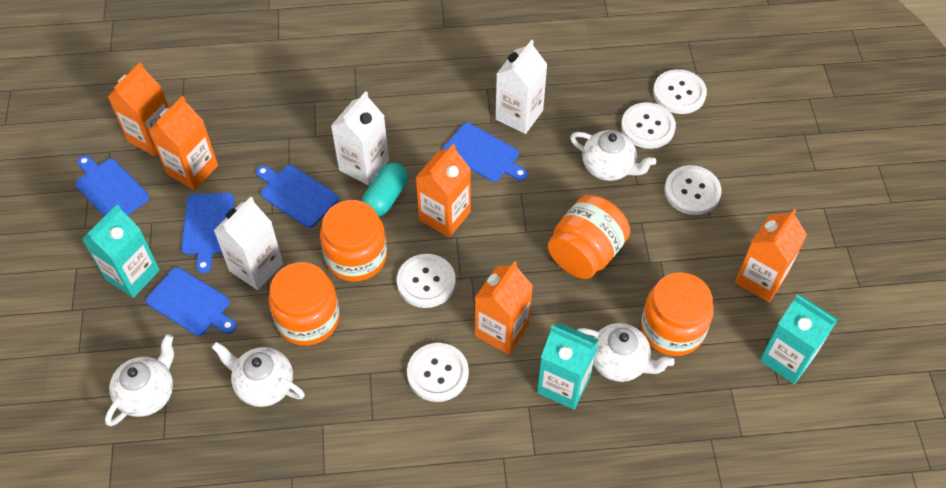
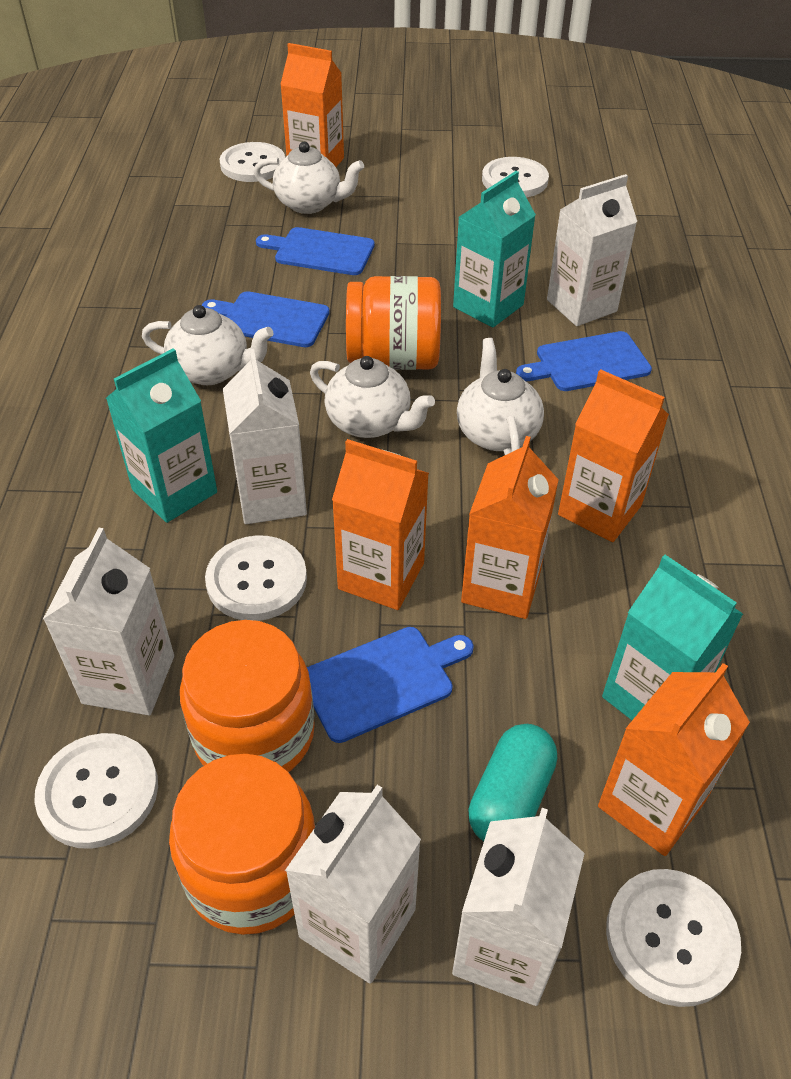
blue cutting board: 5 -> 4
orange jar: 4 -> 3
white carton: 3 -> 5

